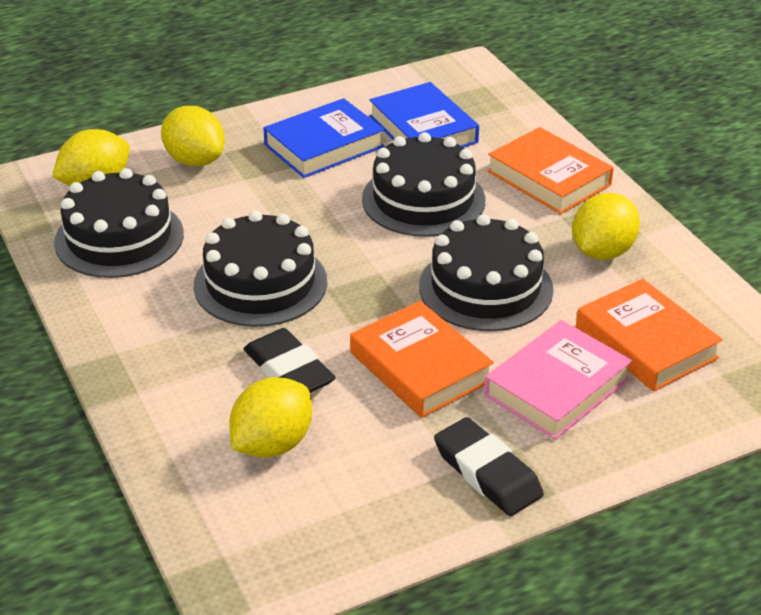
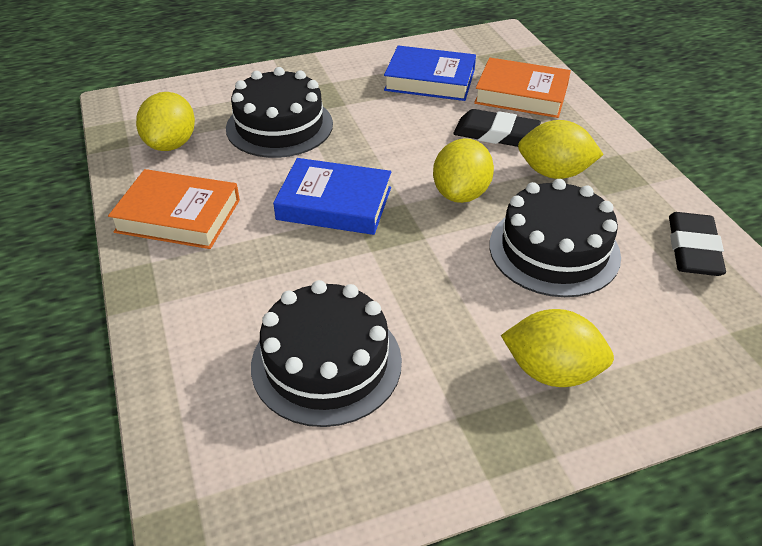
black cake: 4 -> 3
orange book: 3 -> 2
pink book: 1 -> 0

